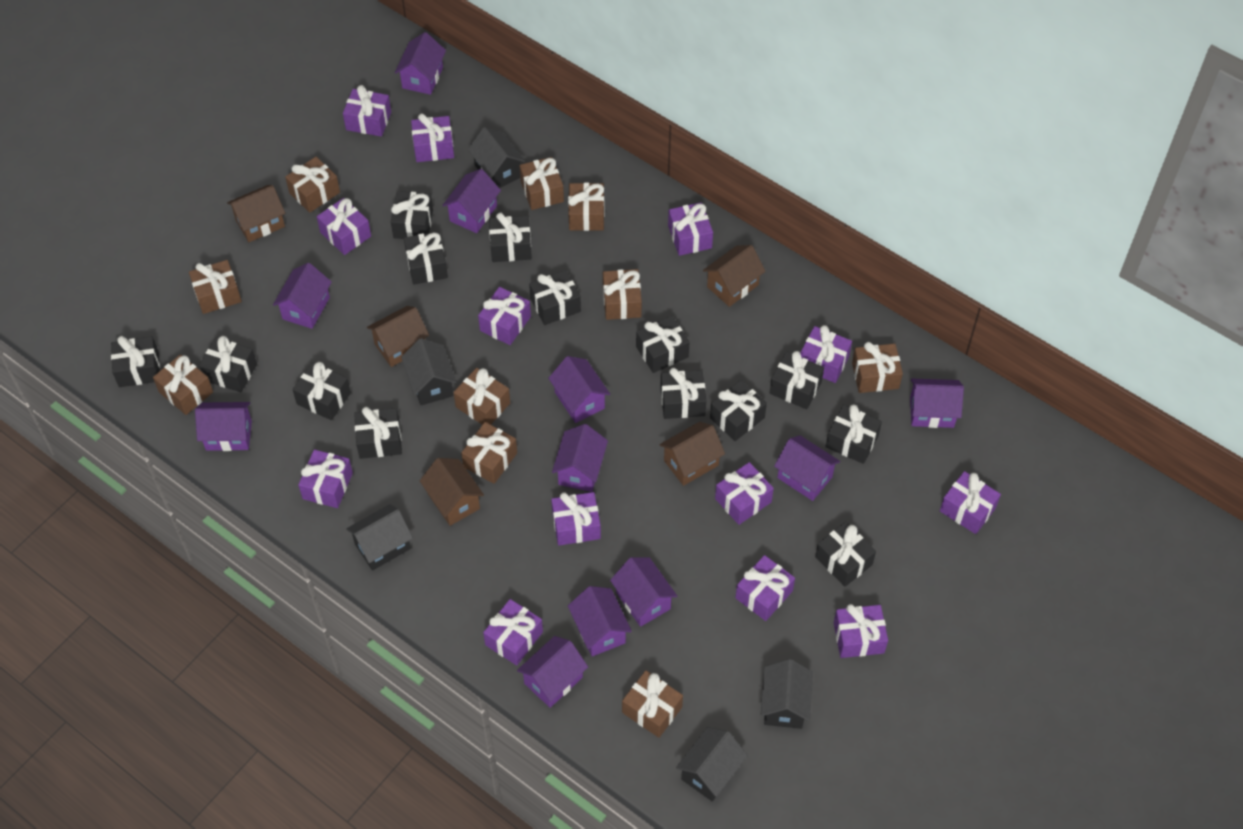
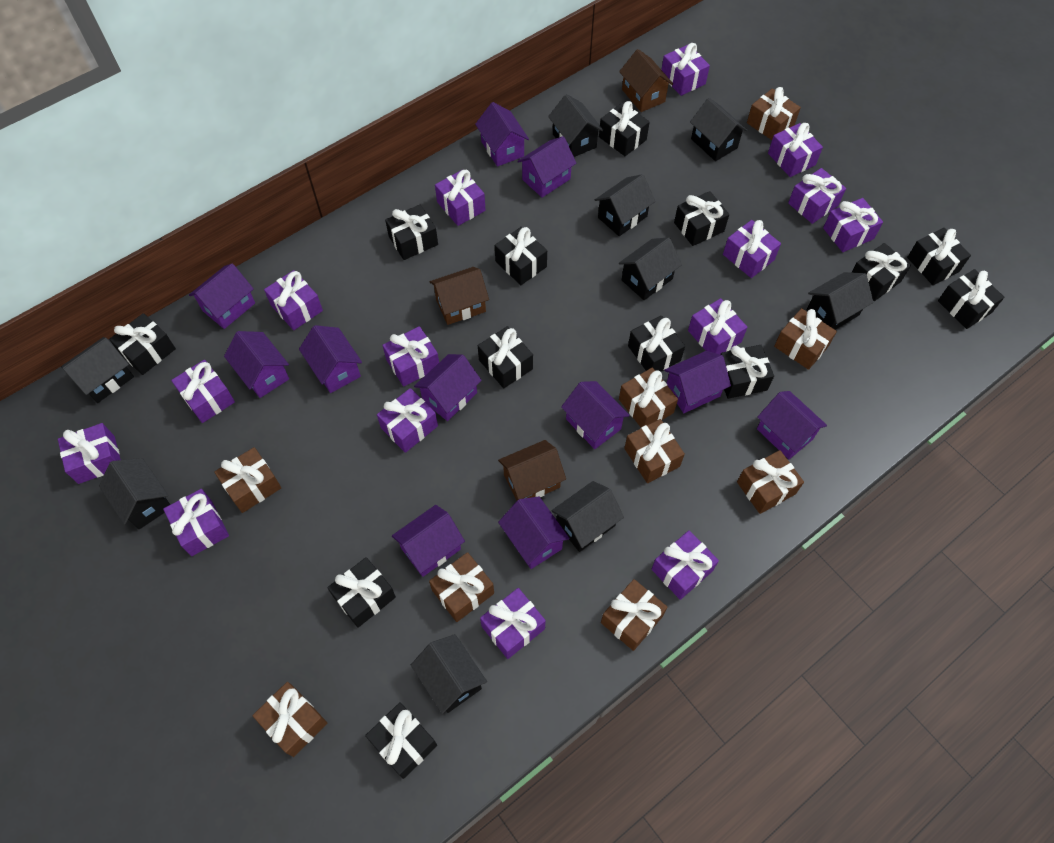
black gift: 14 -> 13
black house: 5 -> 9
brown gift: 10 -> 9
brown house: 5 -> 3
purple gift: 13 -> 15

